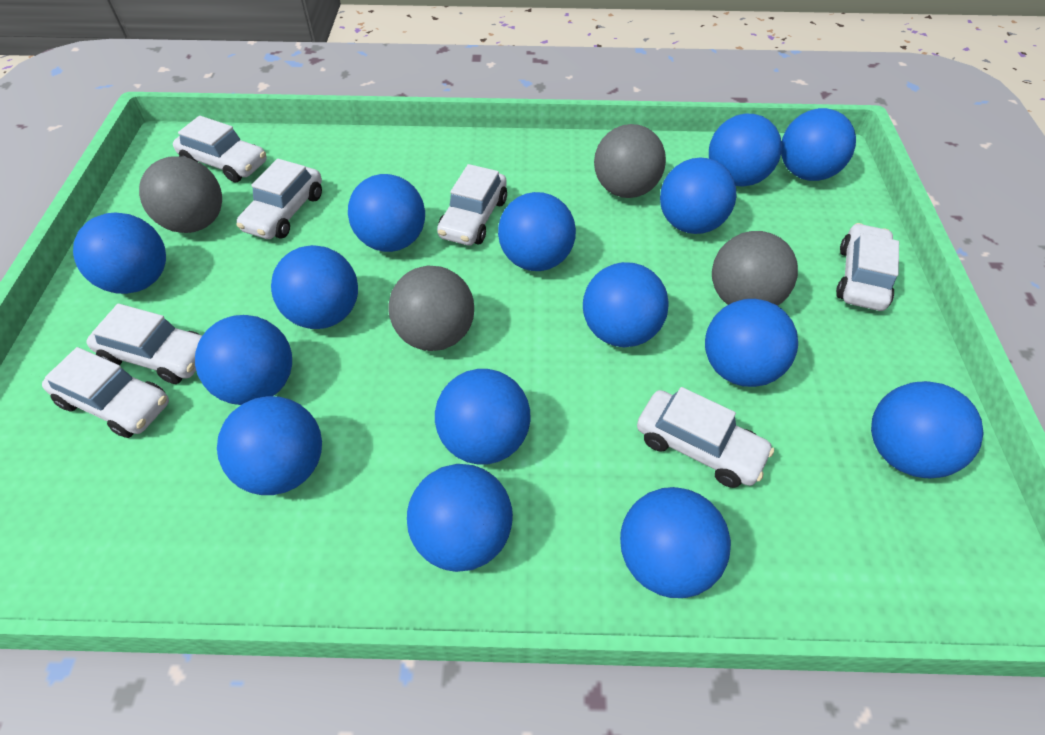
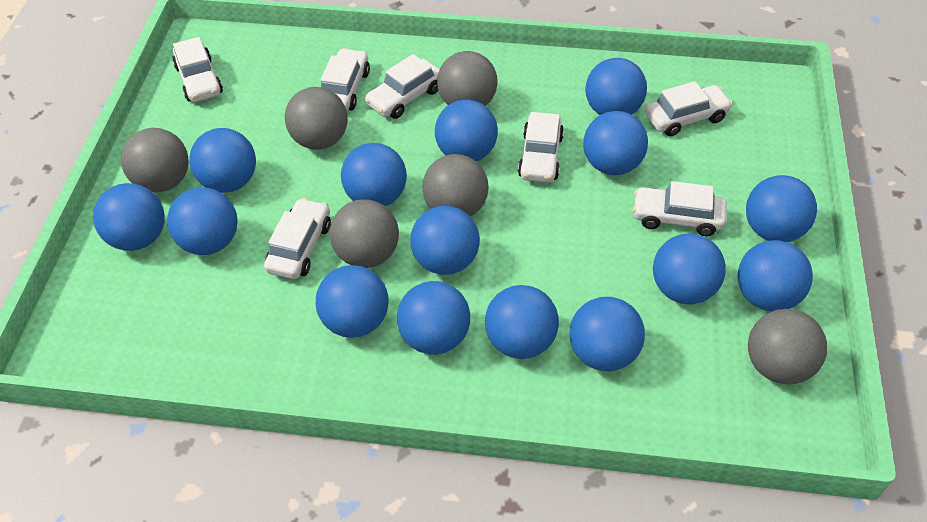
grey ball: 4 -> 6

